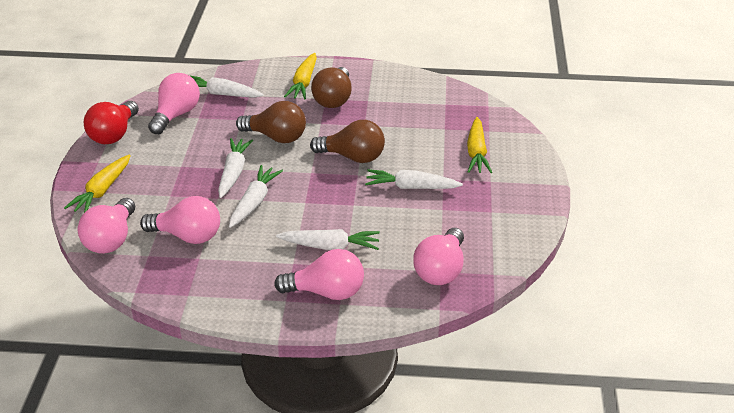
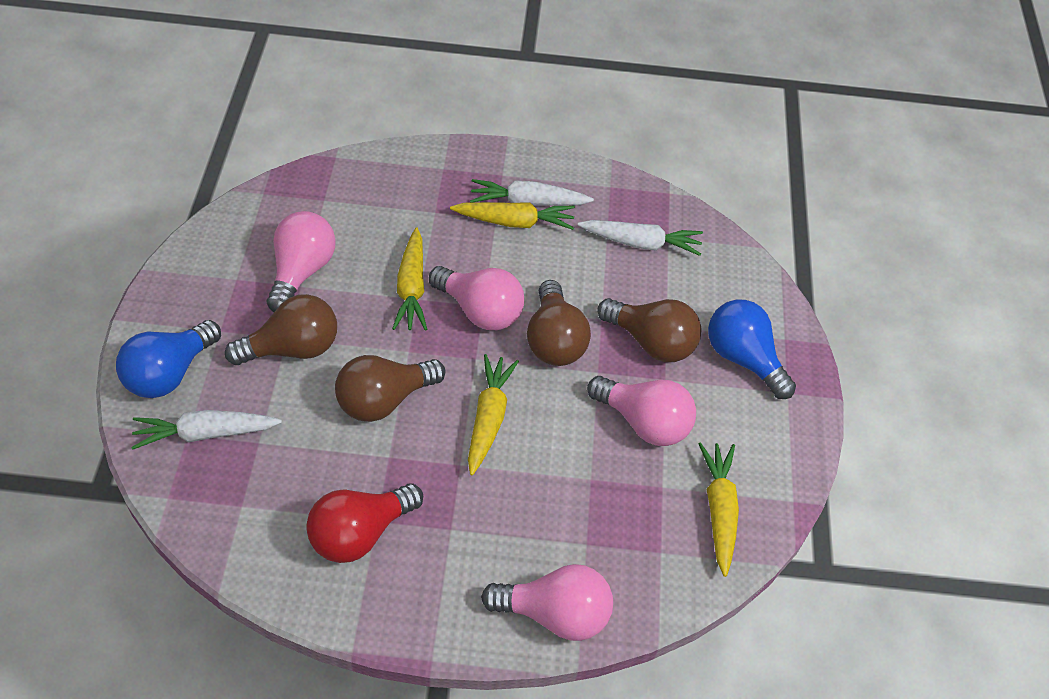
blue light bulb: 0 -> 2
brown light bulb: 3 -> 4
pink light bulb: 5 -> 4
white carrot: 5 -> 3
yellow carrot: 3 -> 4

